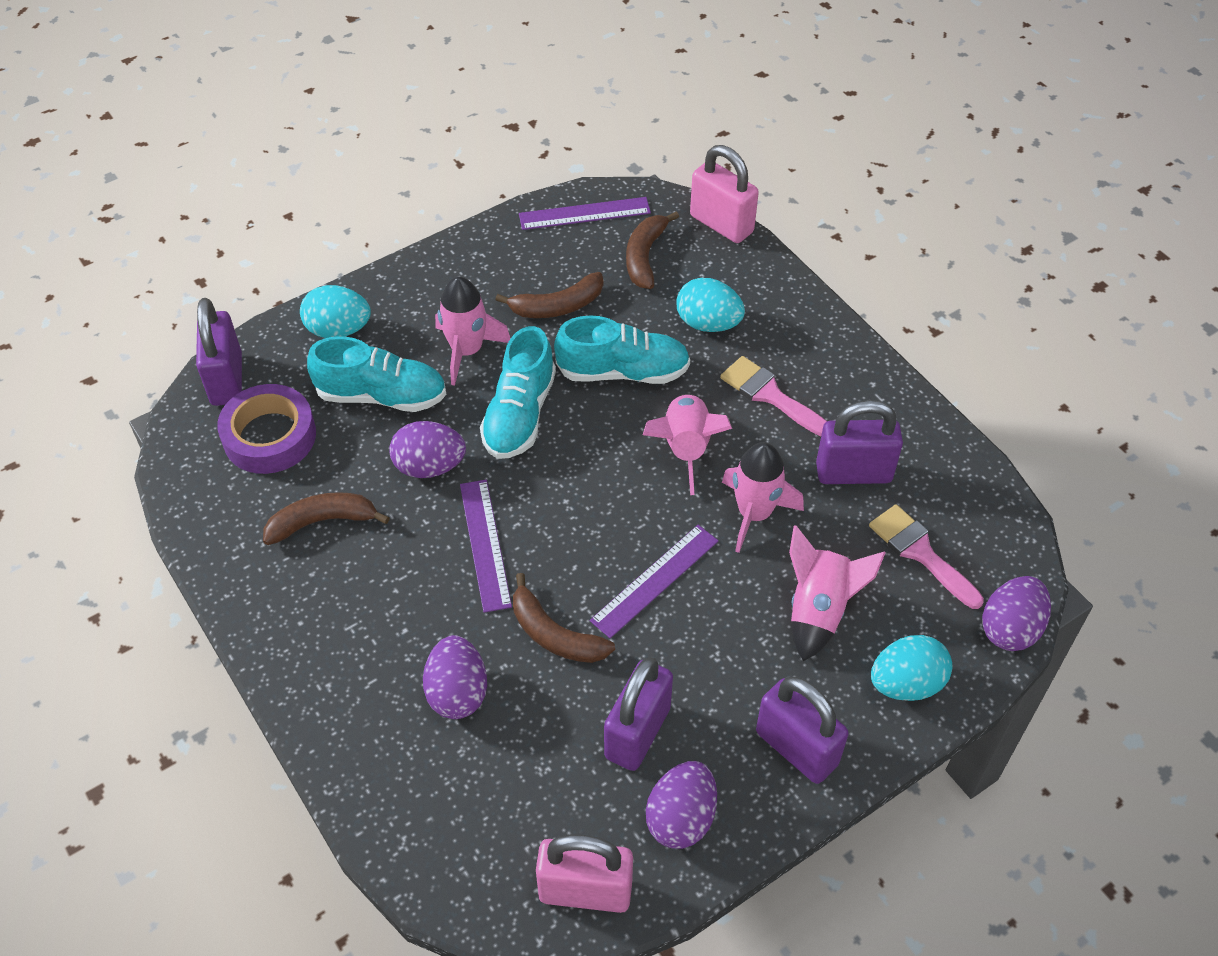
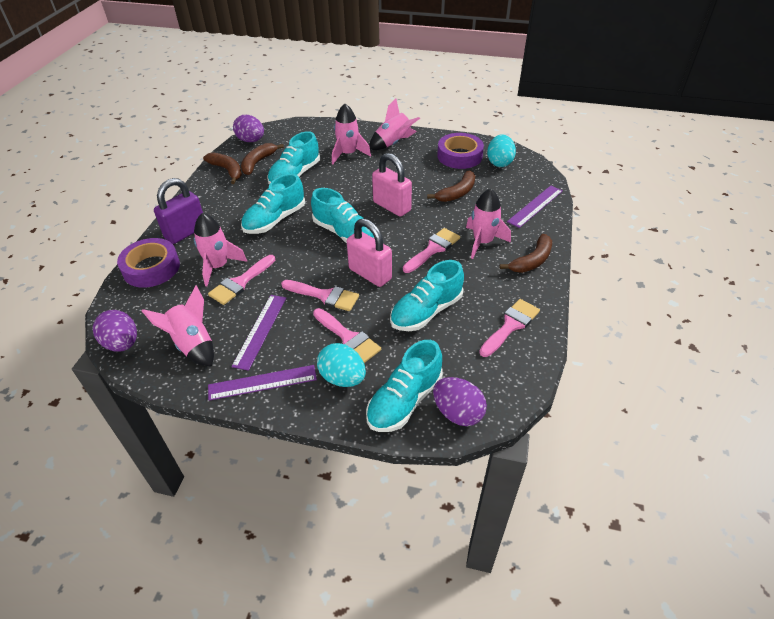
pink brush: 2 -> 5
pink rocket: 4 -> 5
purple egg: 4 -> 3
purple padlock: 4 -> 1
purple tape: 1 -> 2
turquoise egg: 3 -> 2
turquoise shoe: 3 -> 5

